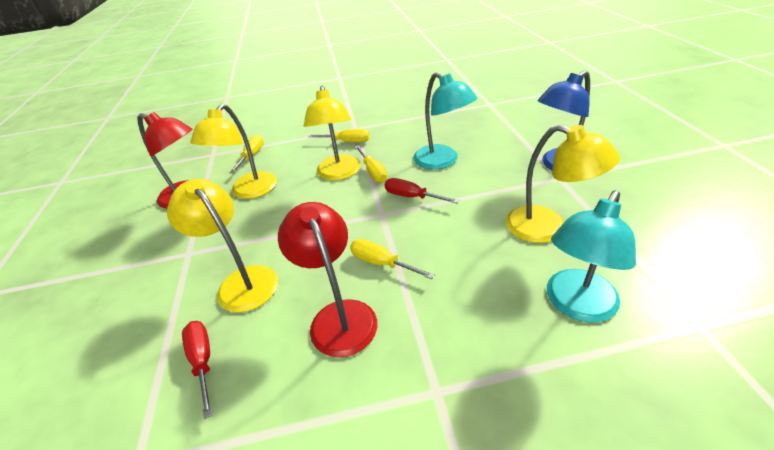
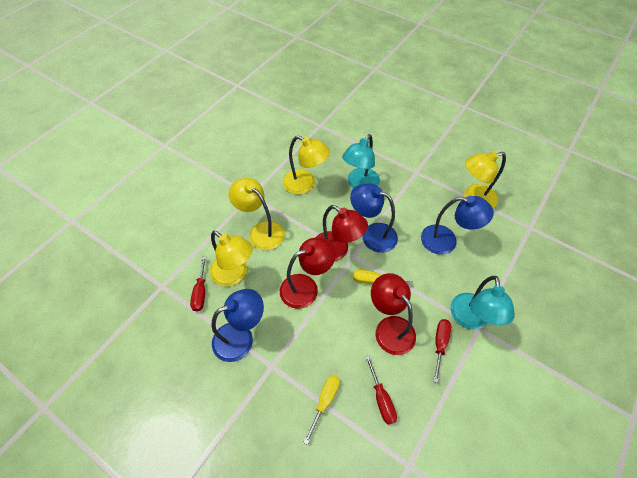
blue lamp: 1 -> 3
red lamp: 2 -> 3
red screwdriver: 2 -> 3
yellow screwdriver: 4 -> 2

